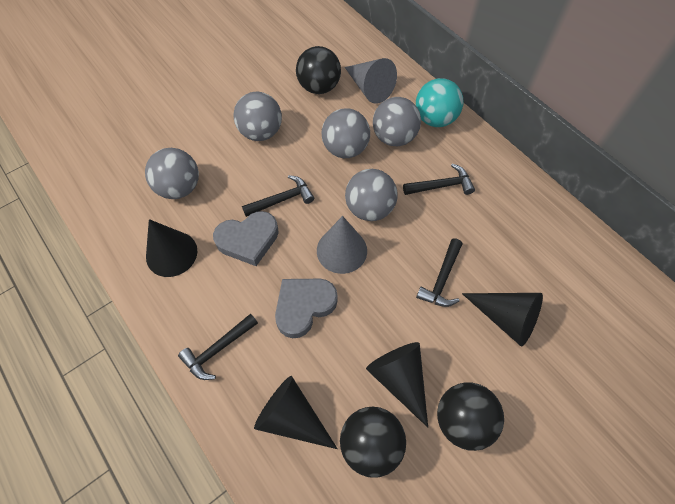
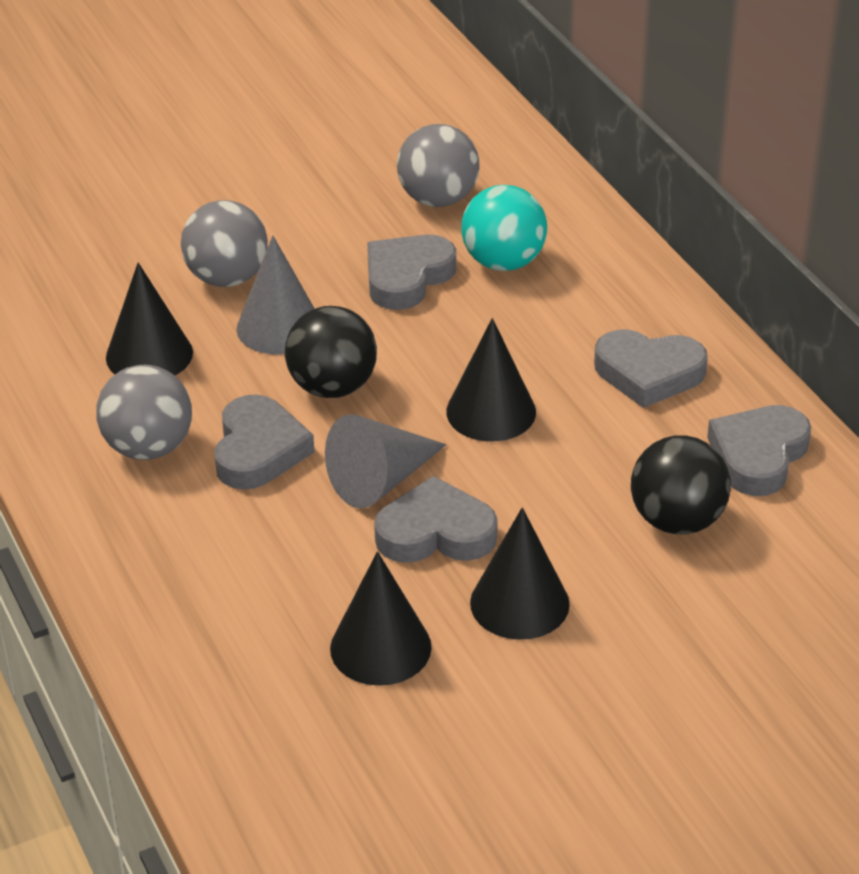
black ball: 3 -> 2
black hammer: 4 -> 0
grey ball: 5 -> 3
grey heart: 2 -> 5

